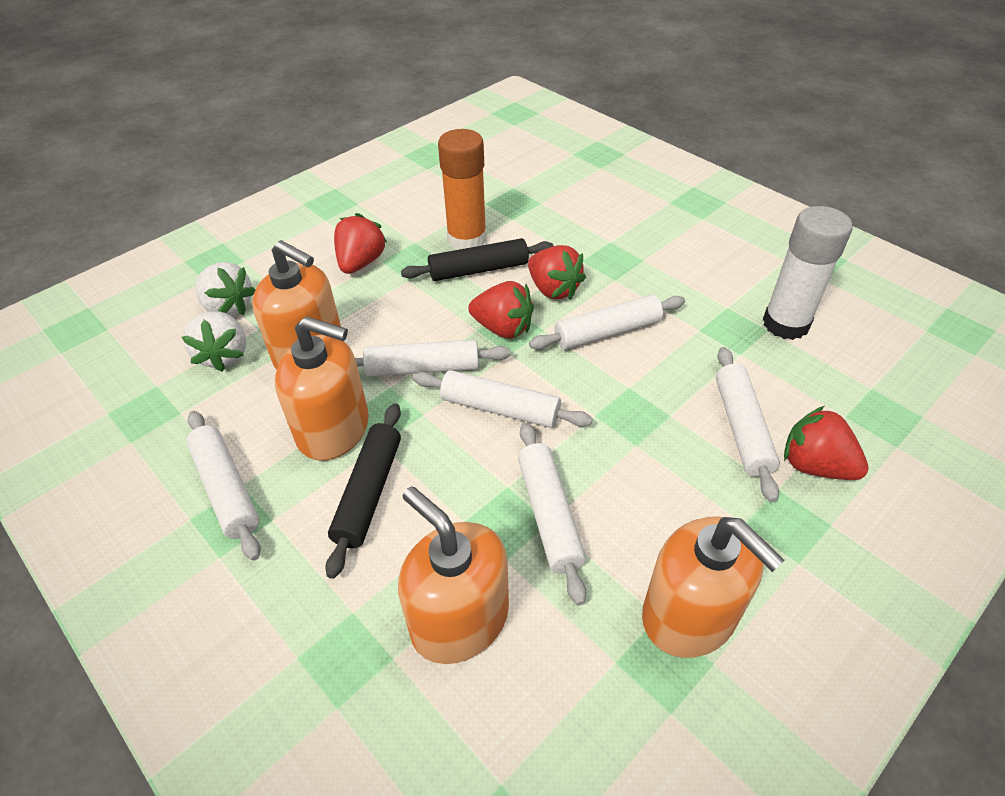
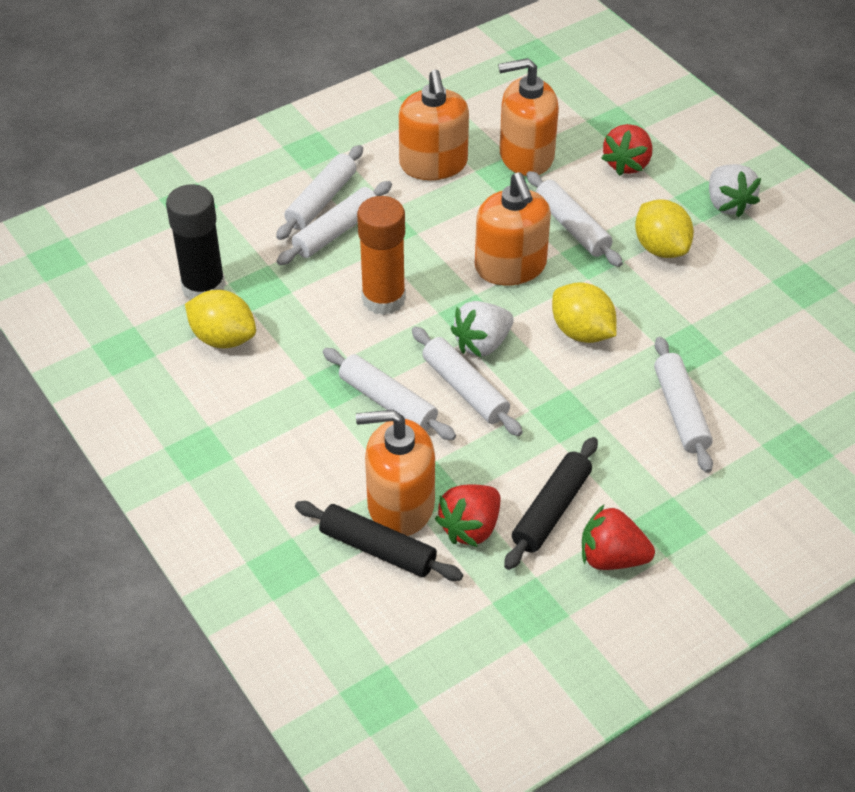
black glue stick: 0 -> 1
red strawberry: 4 -> 3
white glue stick: 1 -> 0
yellow lemon: 0 -> 3

